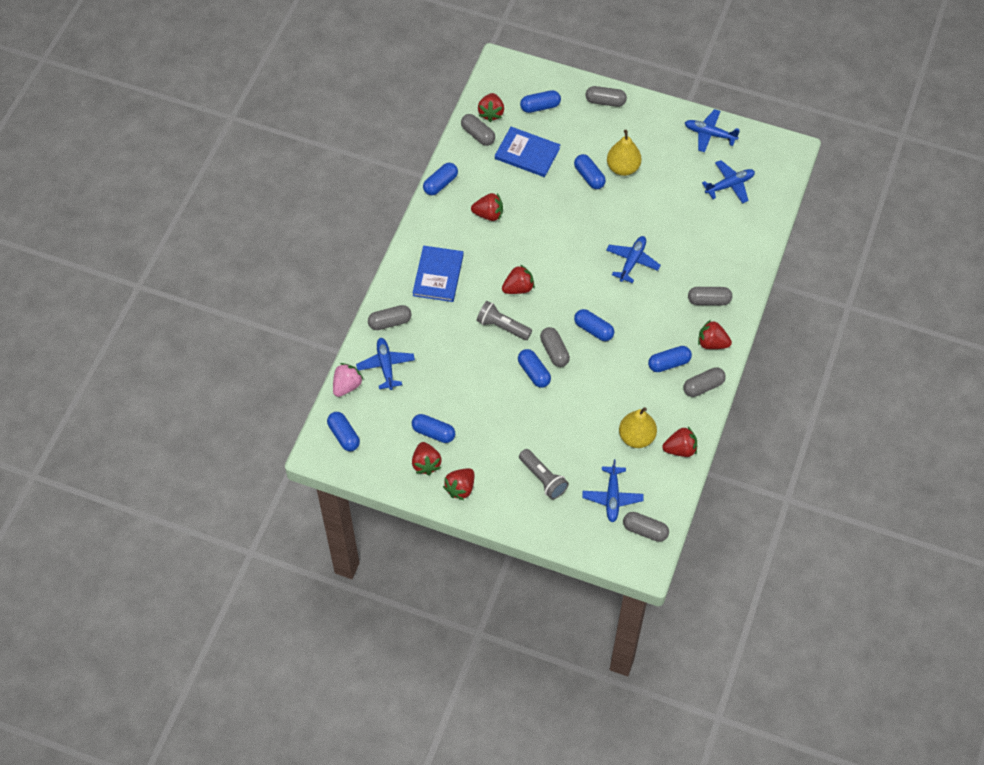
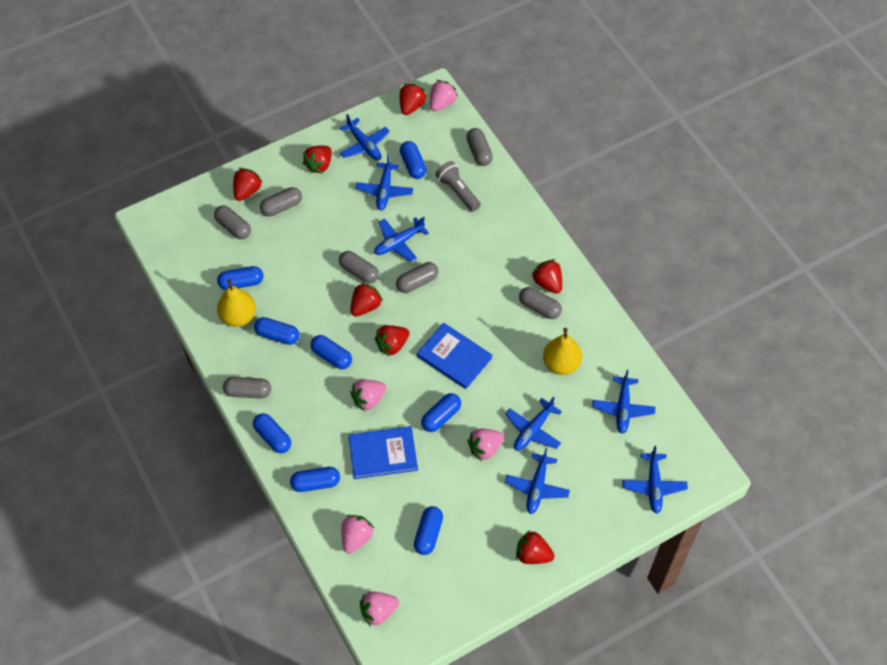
blue plane: 5 -> 7
grey flashlight: 2 -> 1
pink strawberry: 1 -> 5

